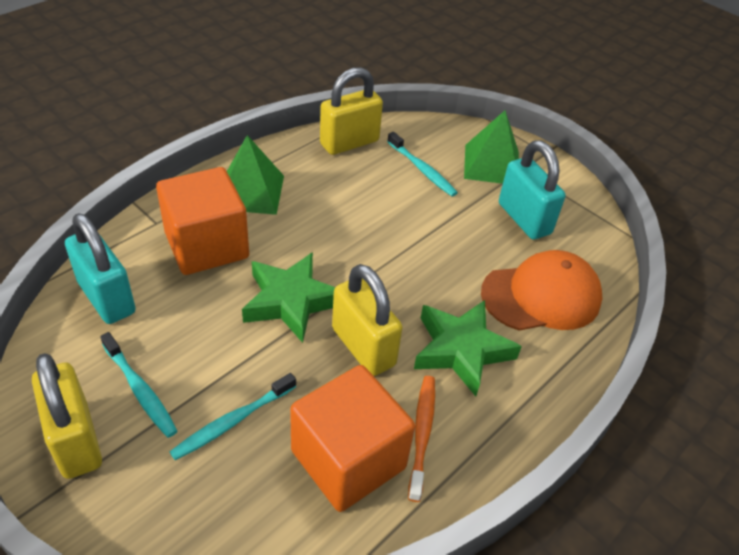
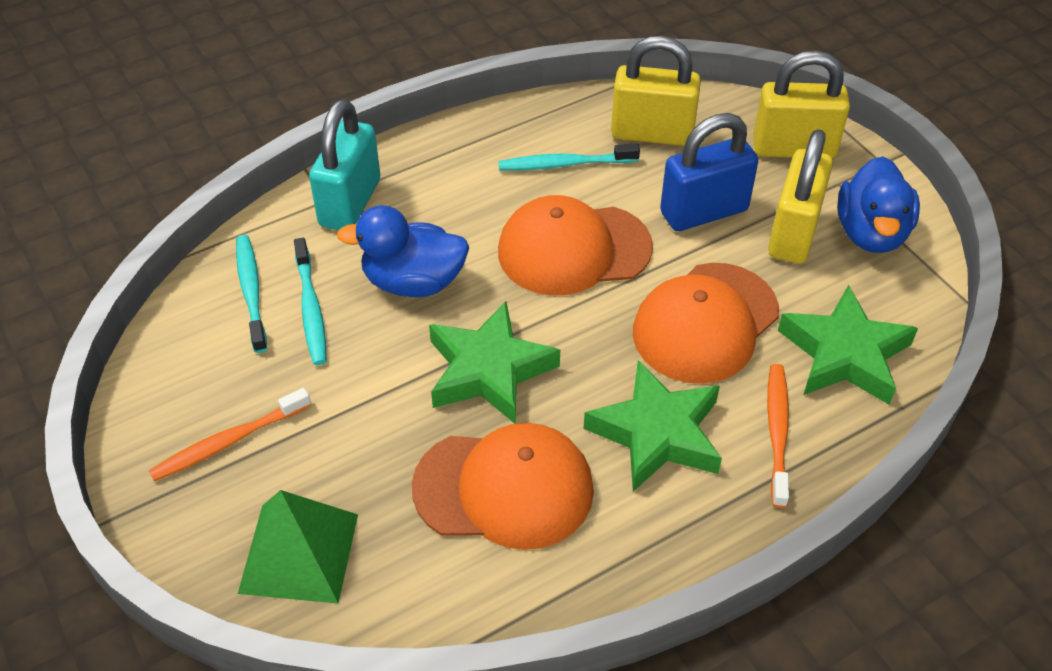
blue duck: 0 -> 2
blue padlock: 0 -> 1
green pyramid: 2 -> 1
green star: 2 -> 3
orange cap: 1 -> 3
orange cube: 2 -> 0
orange toothbrush: 1 -> 2
turquoise padlock: 2 -> 1

